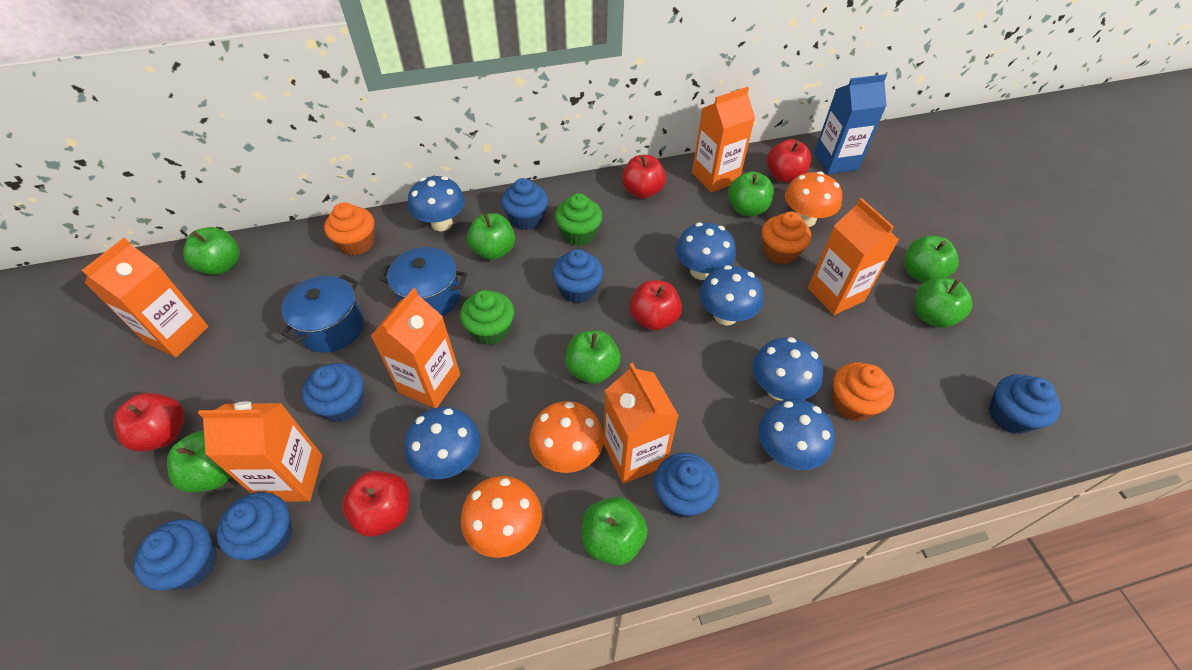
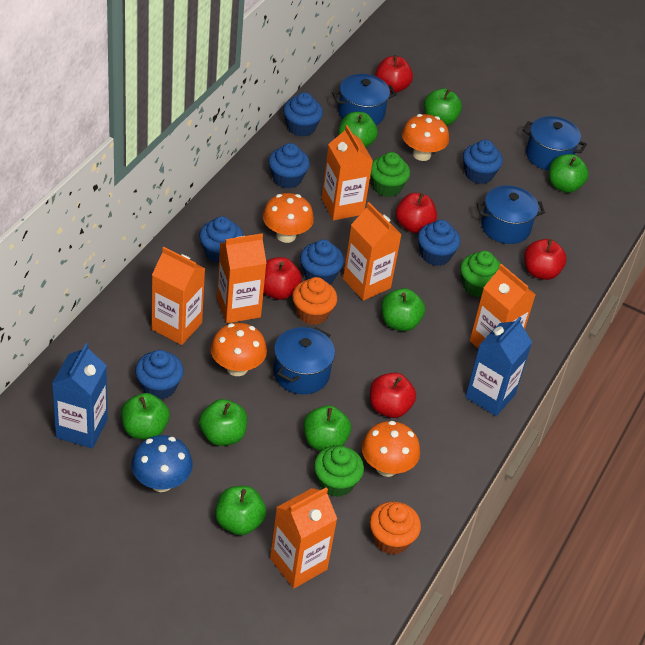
blue carton: 1 -> 2
blue mushroom: 6 -> 1
blue pot: 2 -> 4
green cupcake: 2 -> 3
orange cupcake: 3 -> 2
orange mushroom: 3 -> 4

